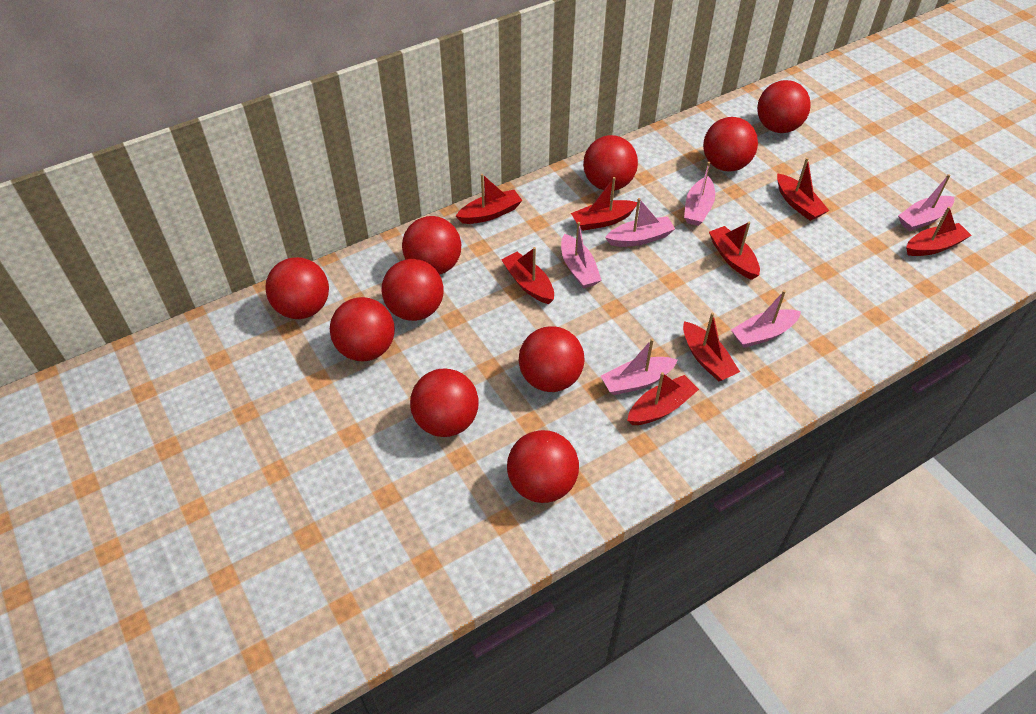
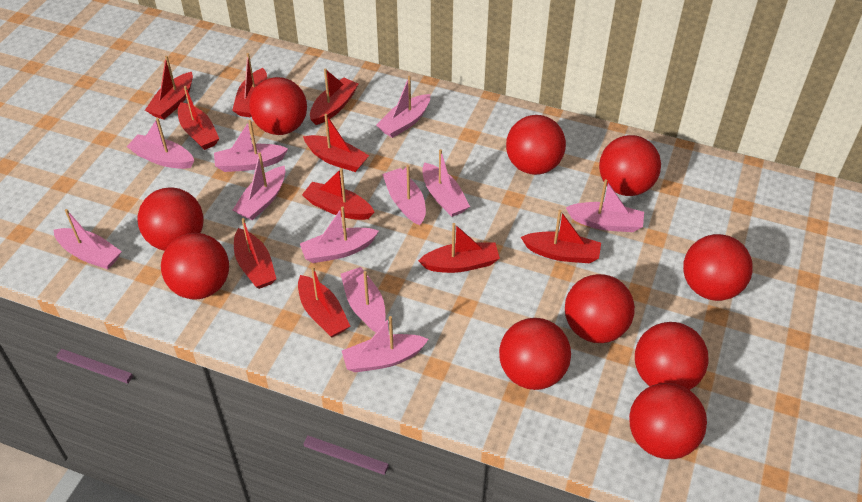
pink boat: 6 -> 11
red boat: 8 -> 10

